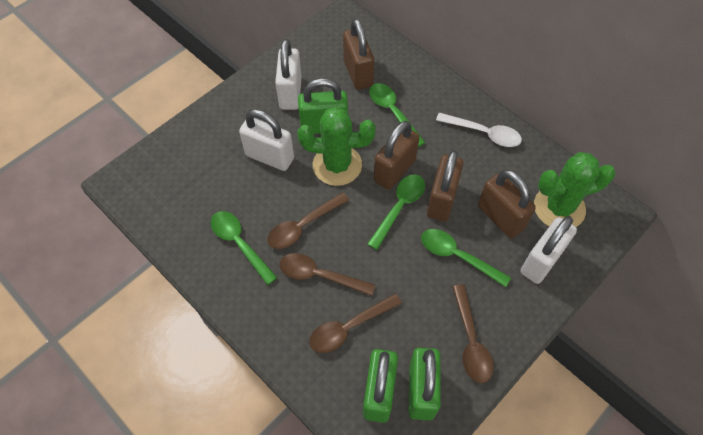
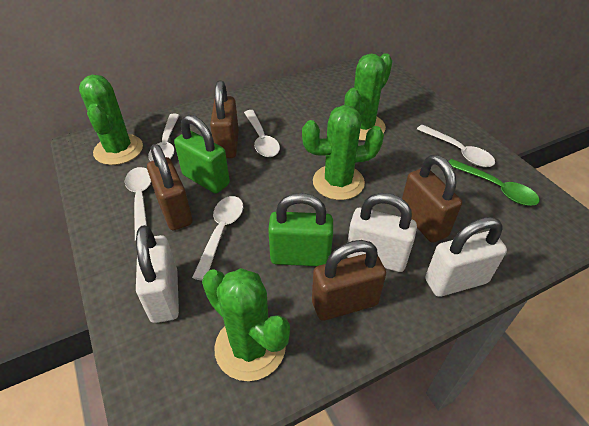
brown spoon: 4 -> 0
green cactus: 2 -> 4
green padlock: 3 -> 2
green spoon: 4 -> 1
white spoon: 1 -> 5

